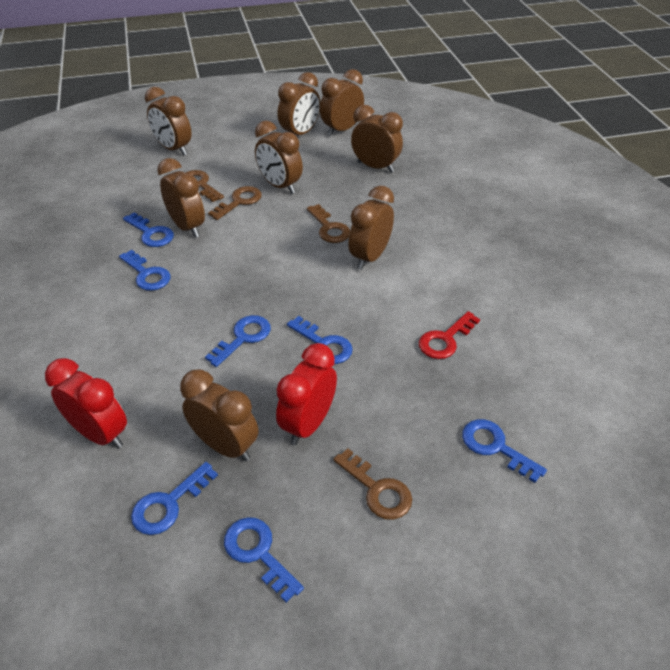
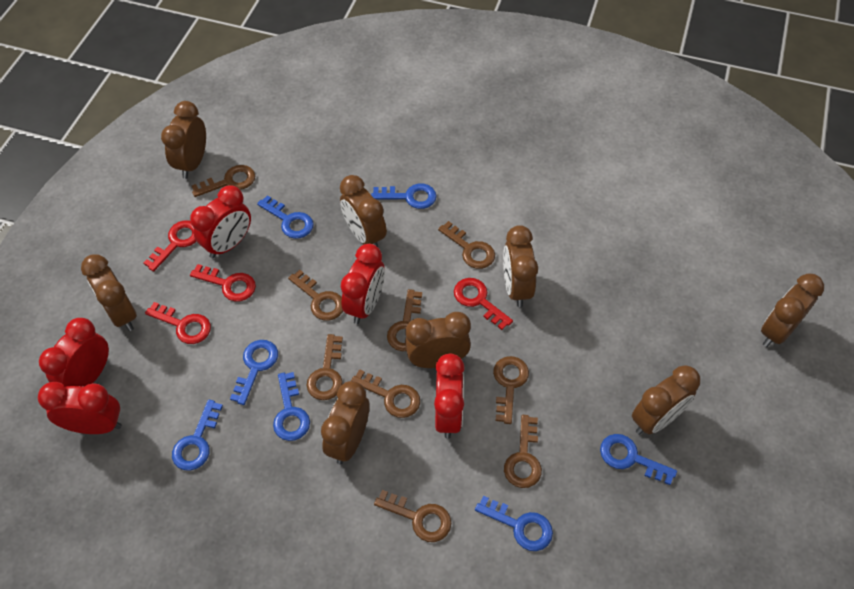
brown key: 4 -> 9
red clock: 2 -> 5
red key: 1 -> 4

